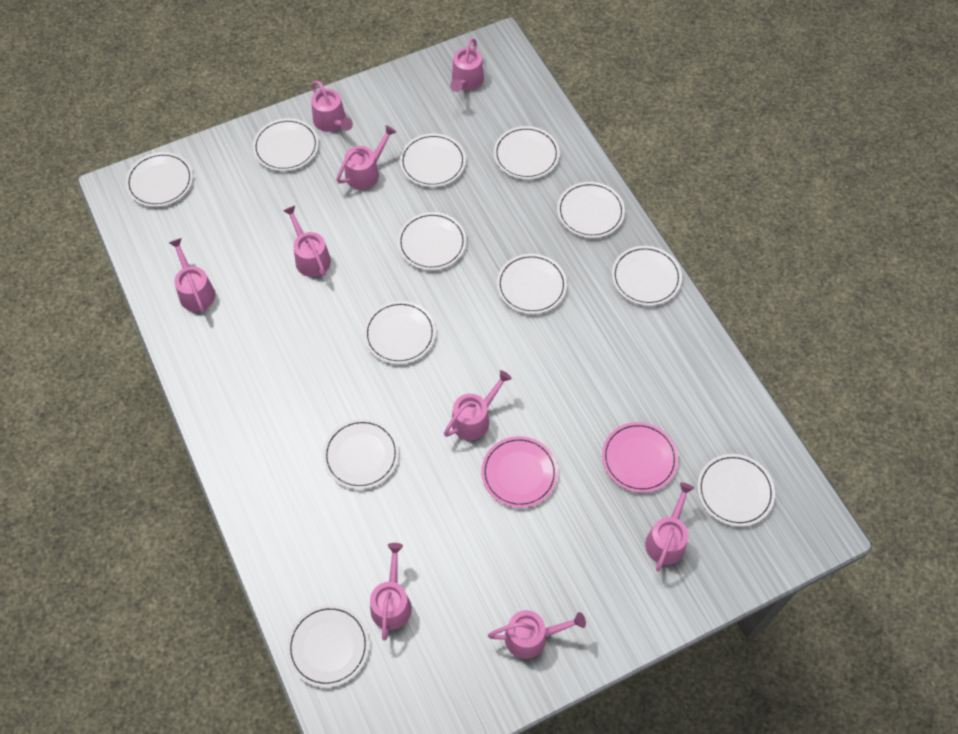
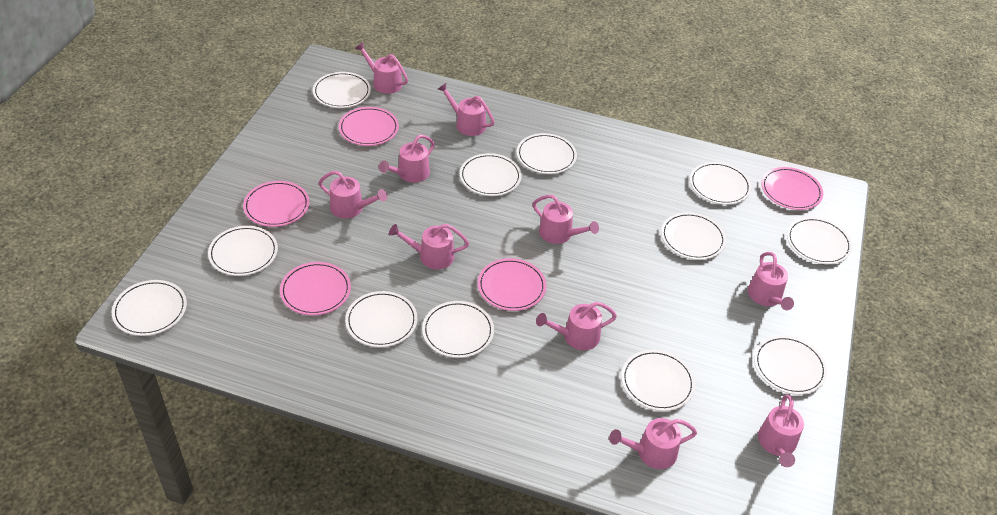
pink plate: 2 -> 5
pink watering can: 9 -> 10

